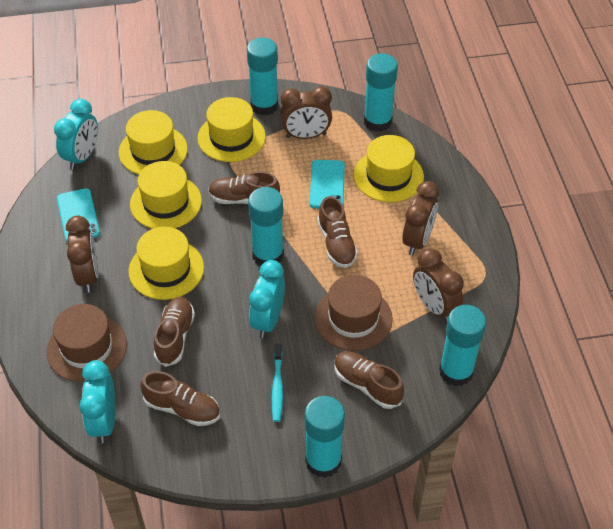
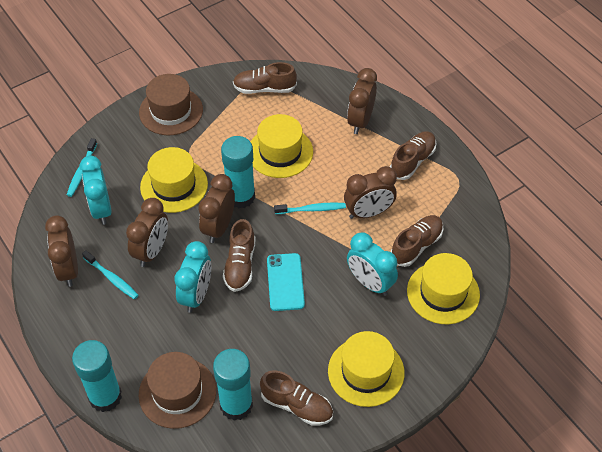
brown clock: 4 -> 5
turquoise glue stick: 5 -> 3
turquoise phone: 2 -> 1
turquoise toothbrush: 1 -> 3
yellow hat: 5 -> 4

